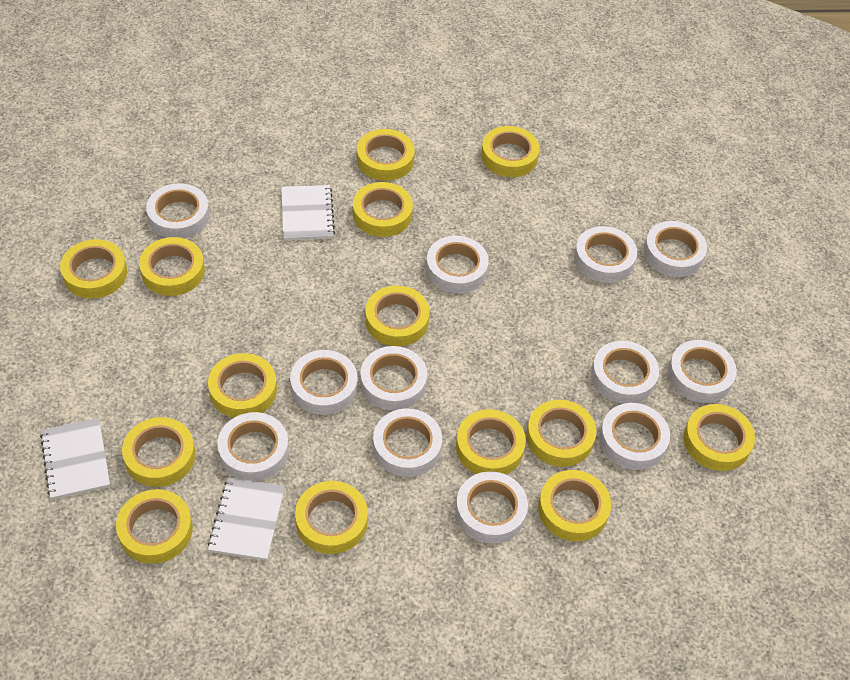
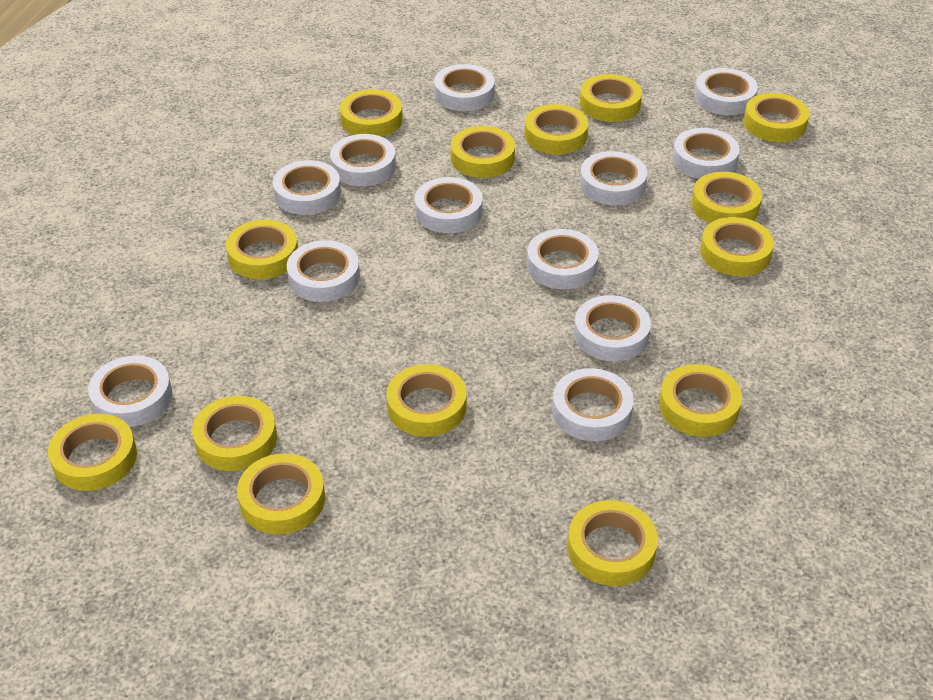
white notebook: 3 -> 0

